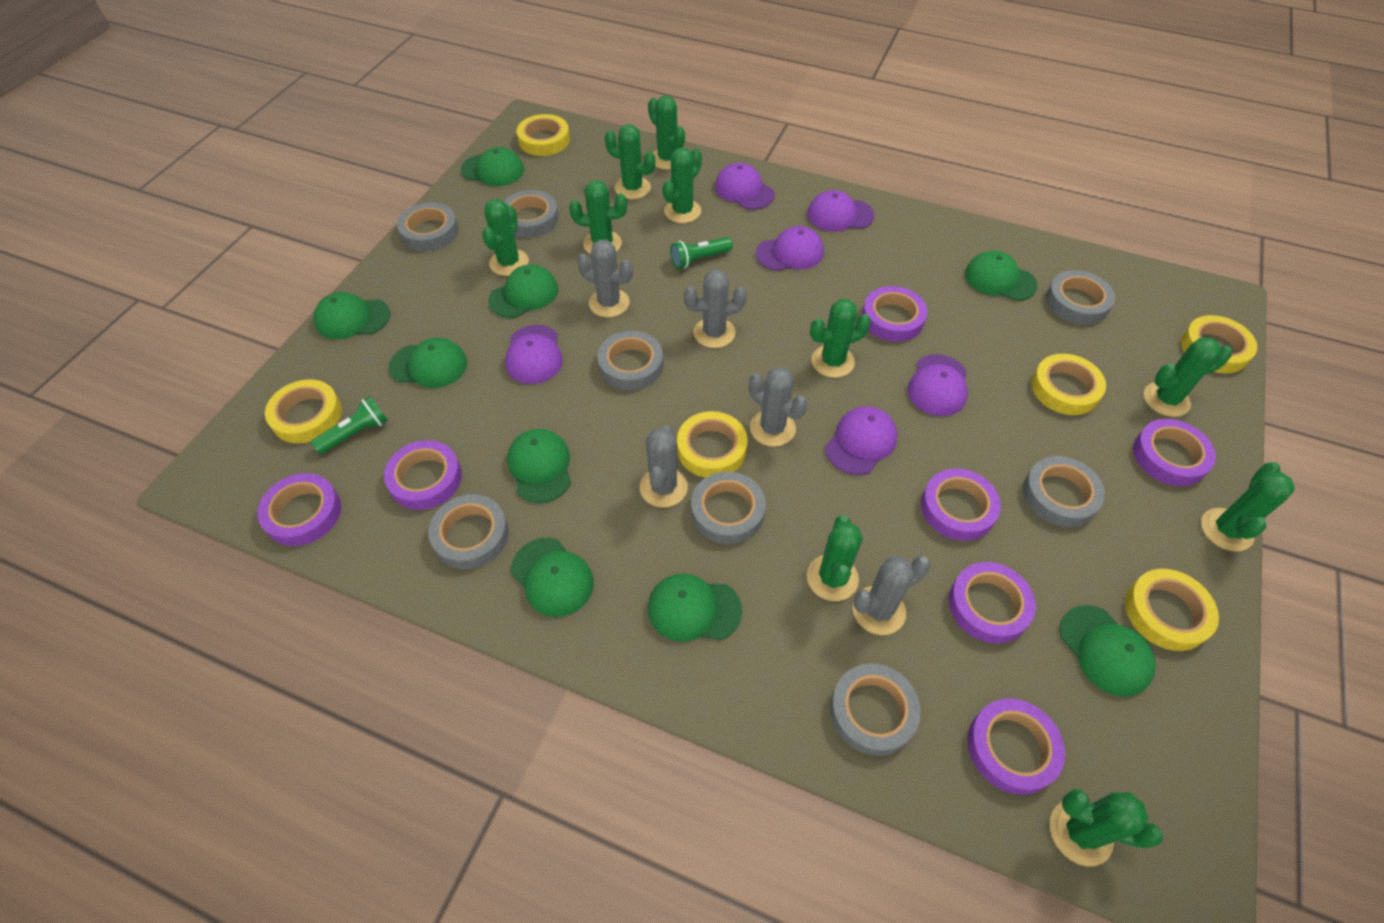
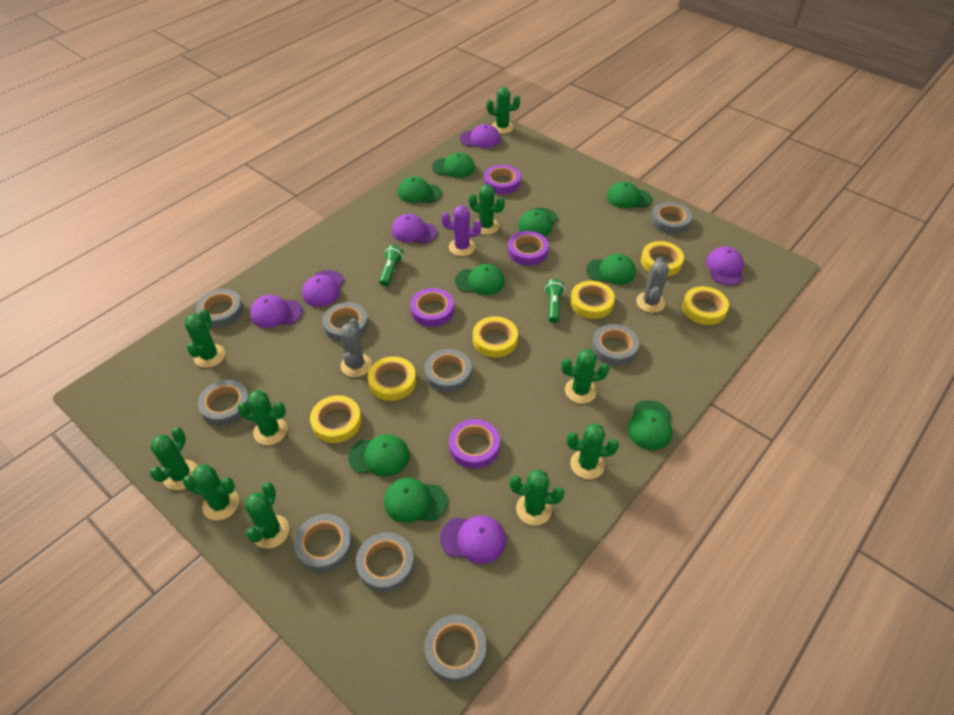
grey cactus: 5 -> 2
grey tape: 8 -> 9
purple cactus: 0 -> 1
purple tape: 7 -> 4

